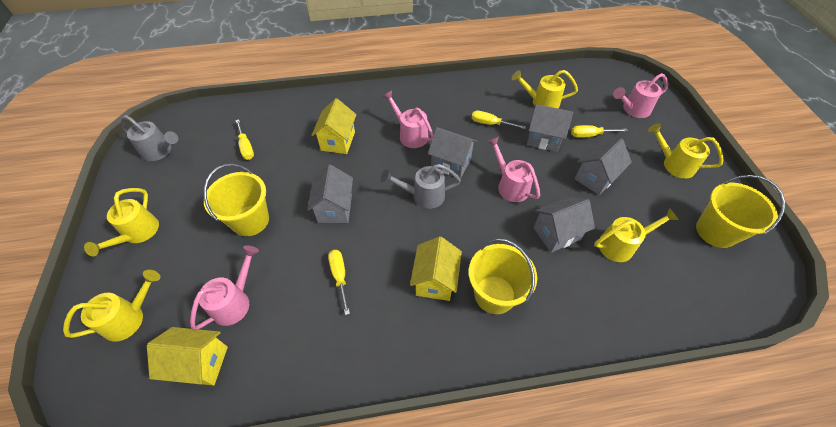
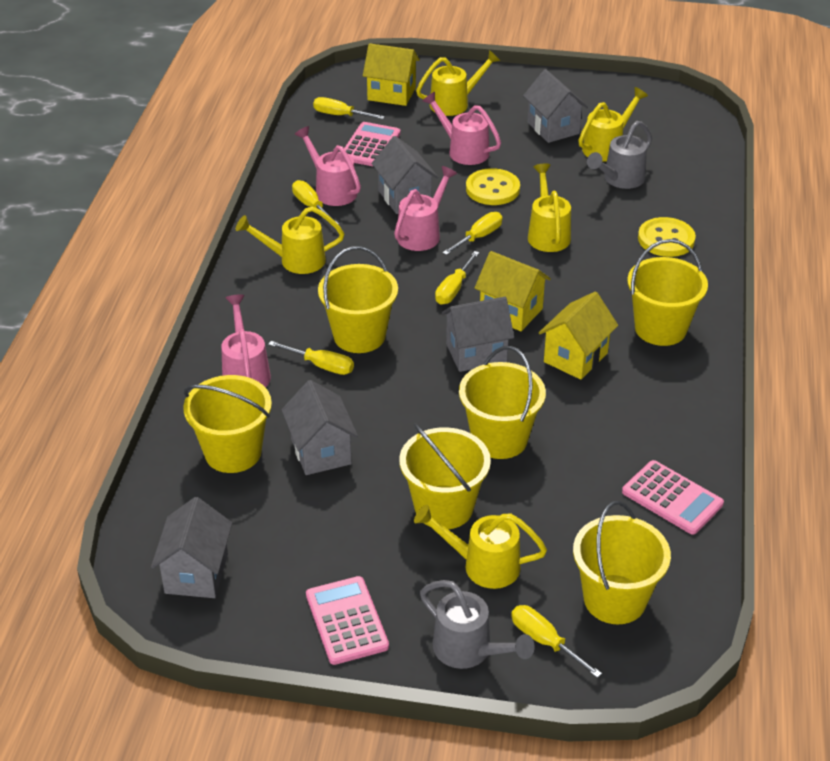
pink calculator: 0 -> 3
yellow bucket: 3 -> 6
yellow button: 0 -> 2
yellow screwdriver: 4 -> 6

